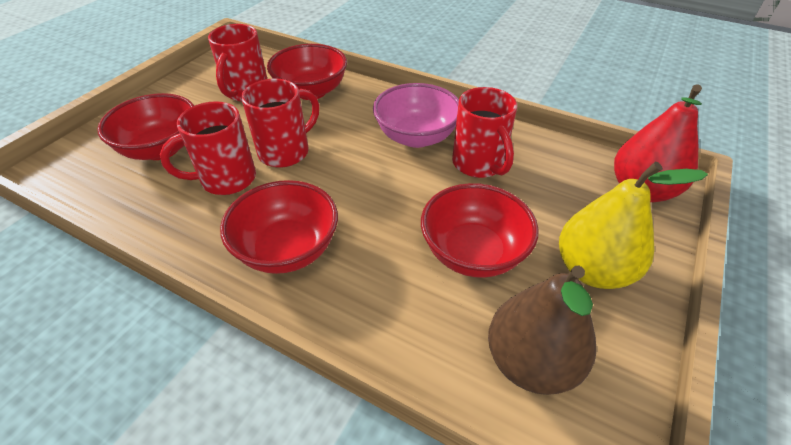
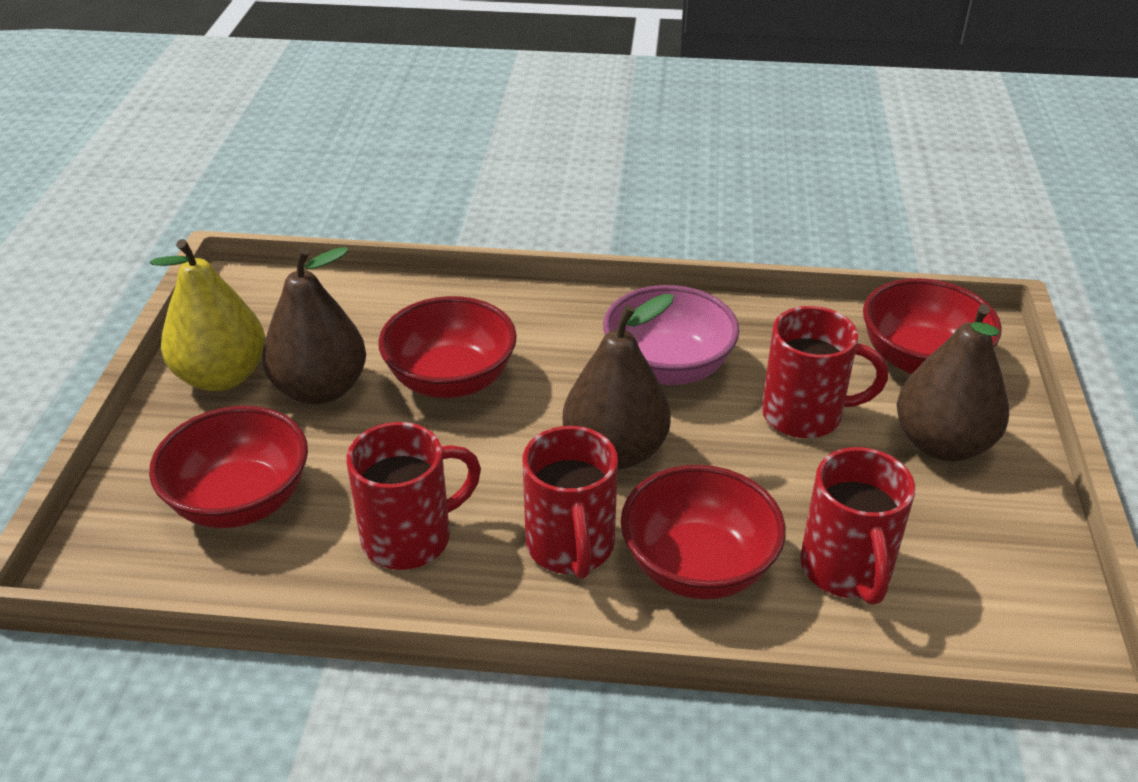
brown pear: 1 -> 3
red pear: 1 -> 0

